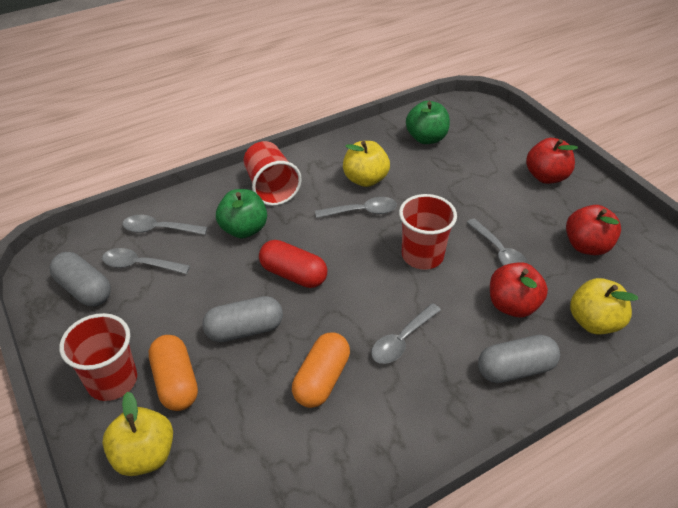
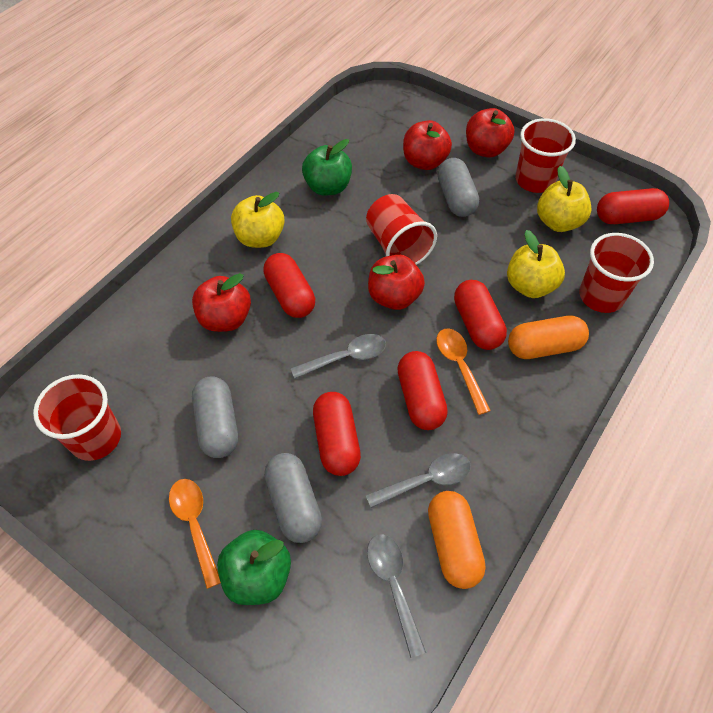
grey spoon: 5 -> 3
orange spoon: 0 -> 2
red apple: 3 -> 4
red capsule: 1 -> 5
red cup: 3 -> 4

